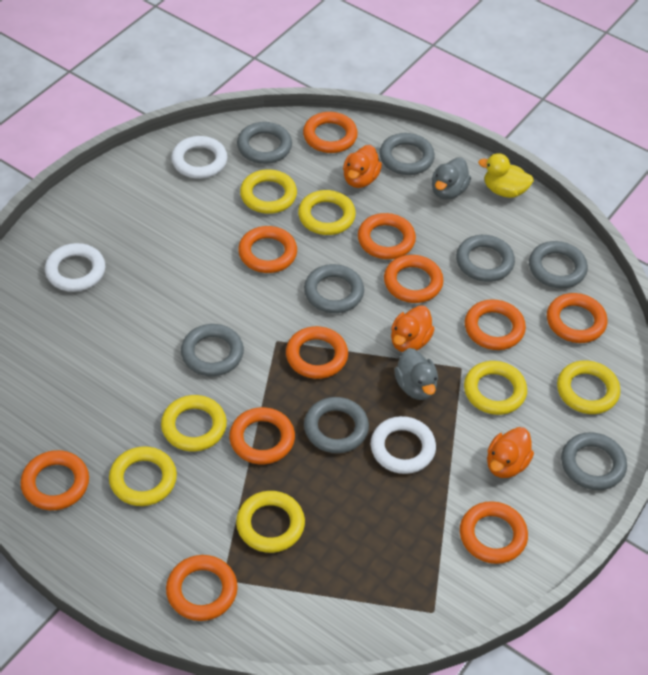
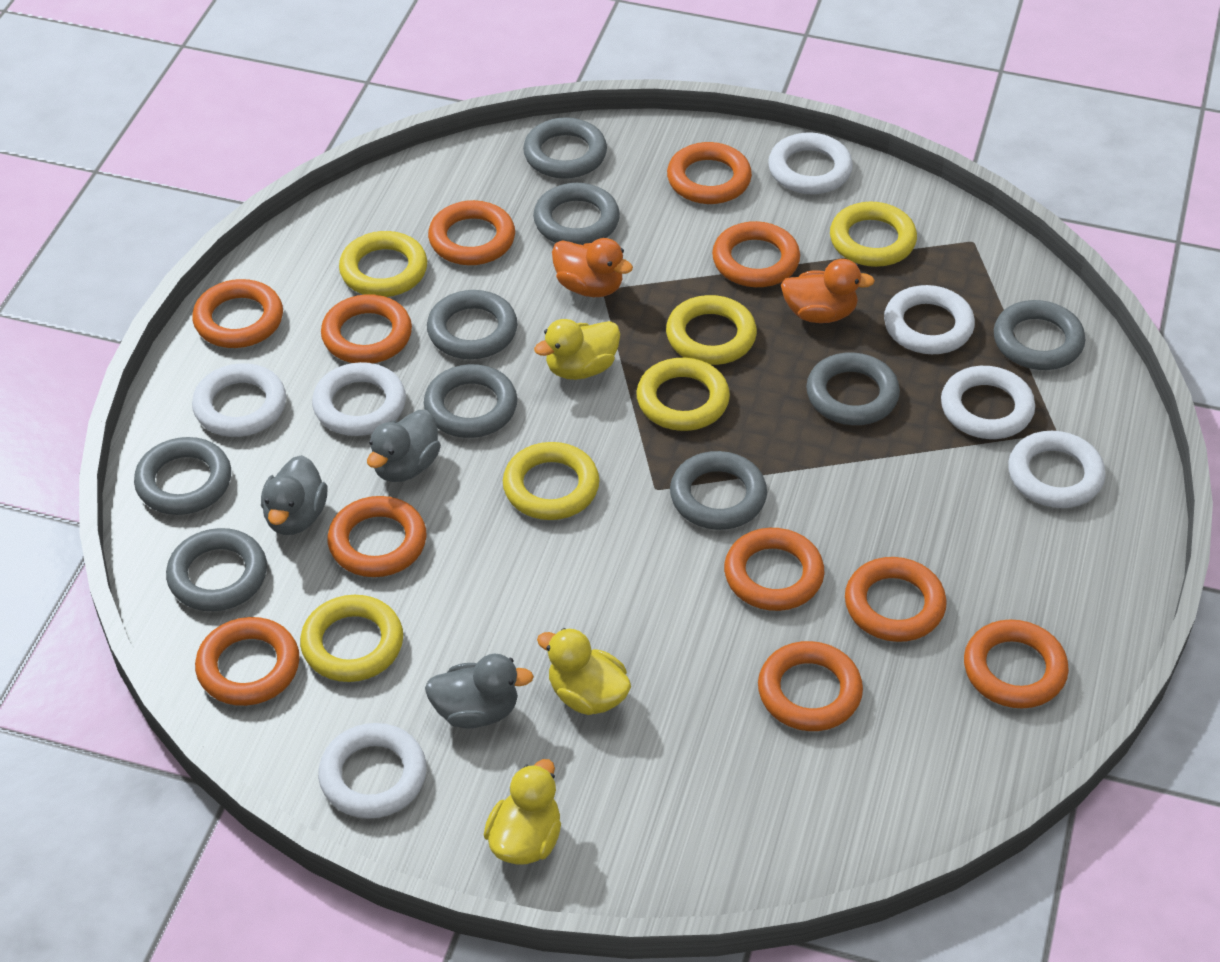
grey duck: 2 -> 3
grey ring: 8 -> 9
orange duck: 3 -> 2
white ring: 3 -> 7
yellow duck: 1 -> 3
yellow ring: 7 -> 6

